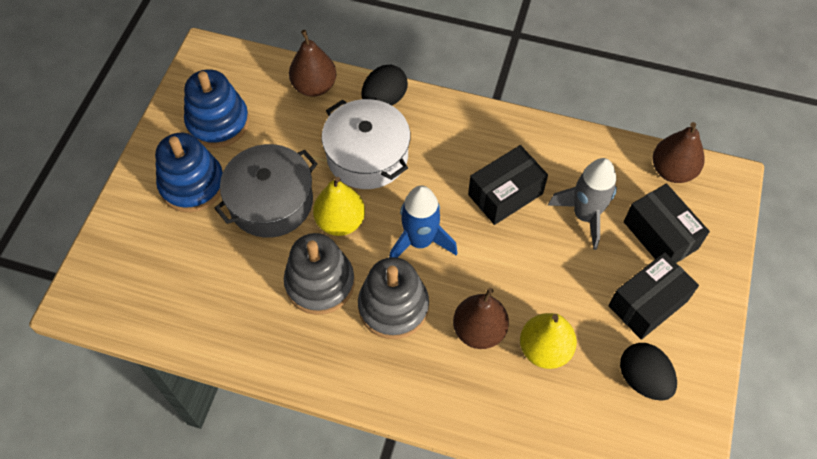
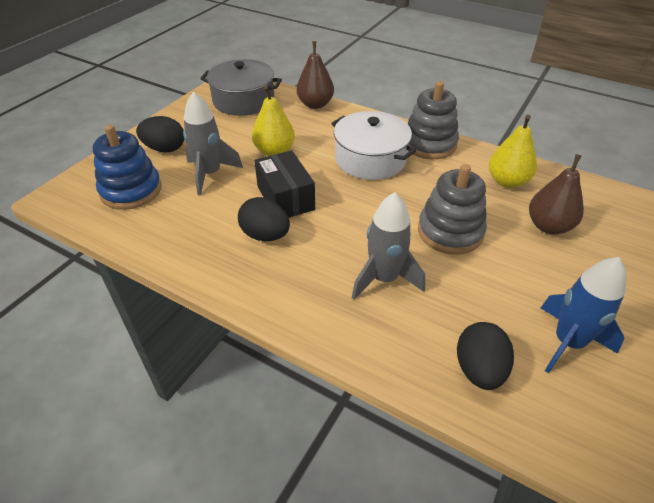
black box: 3 -> 1
black egg: 2 -> 3
blue stacking toy: 2 -> 1
brown pear: 3 -> 2
grey rocket: 1 -> 2

